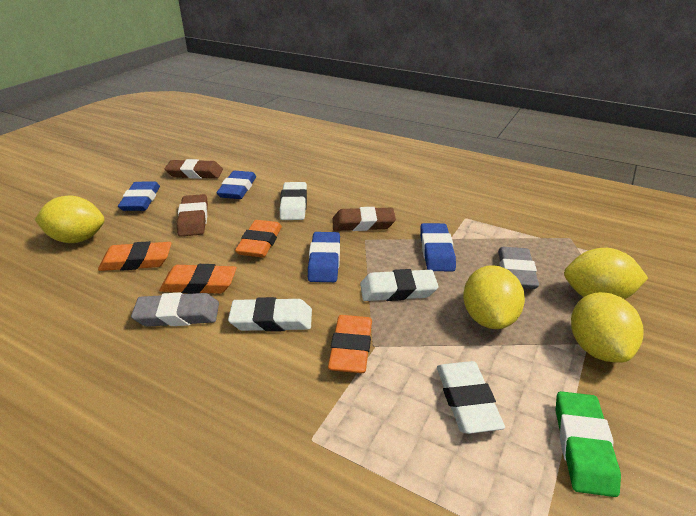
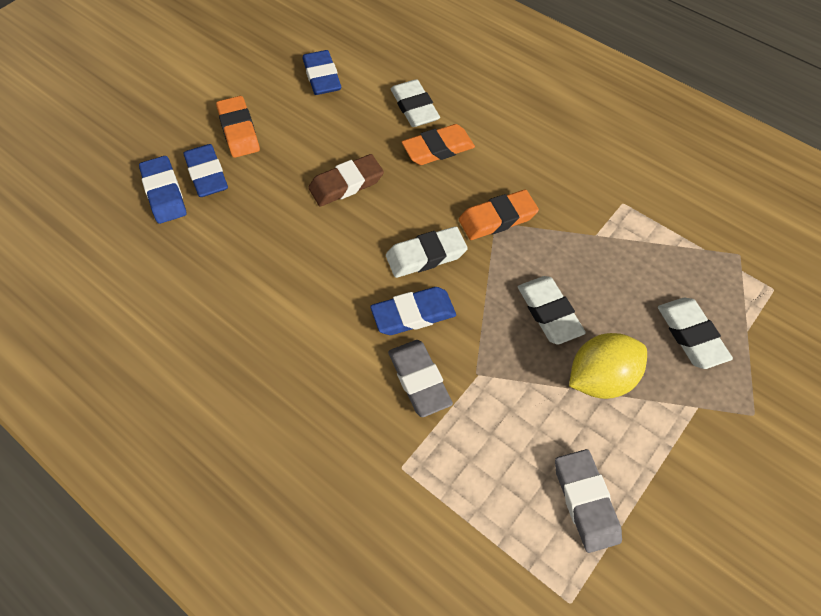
brown eraser: 3 -> 1
green eraser: 1 -> 0
orange eraser: 4 -> 3
yellow lemon: 4 -> 1

